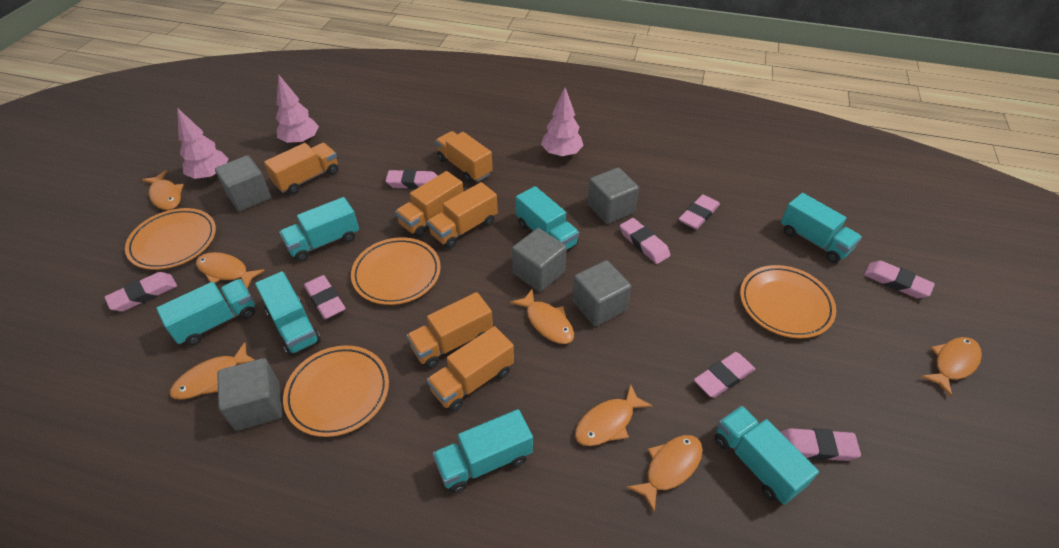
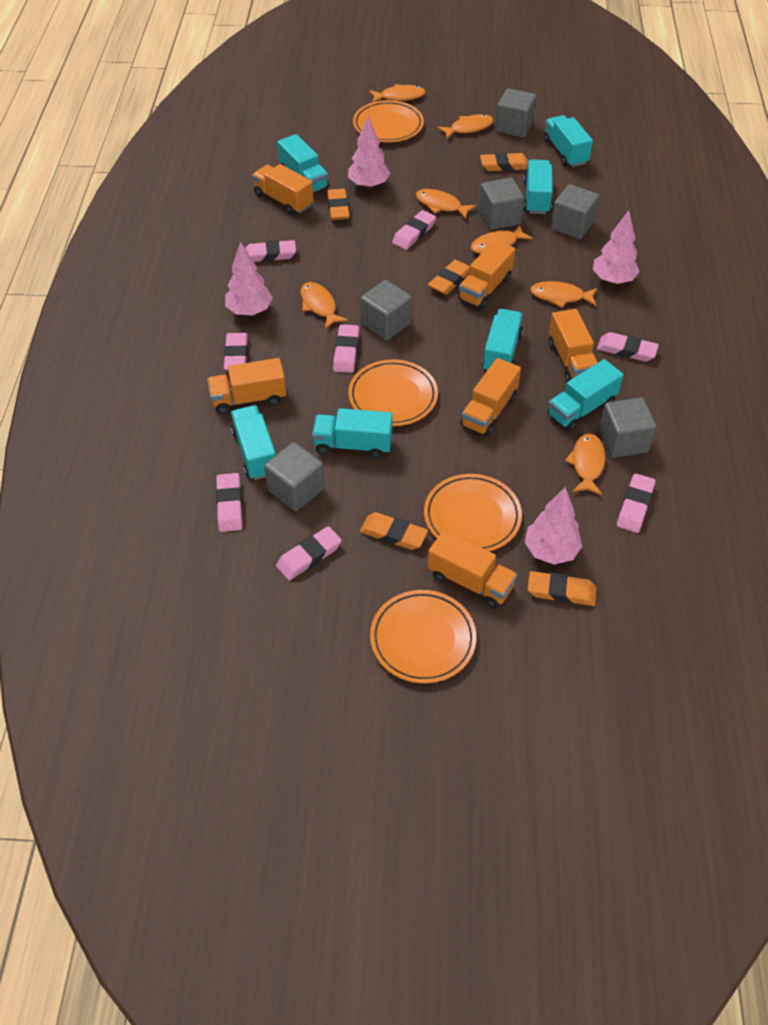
grey cube: 5 -> 6
orange eraser: 0 -> 5
pink tree: 3 -> 4

